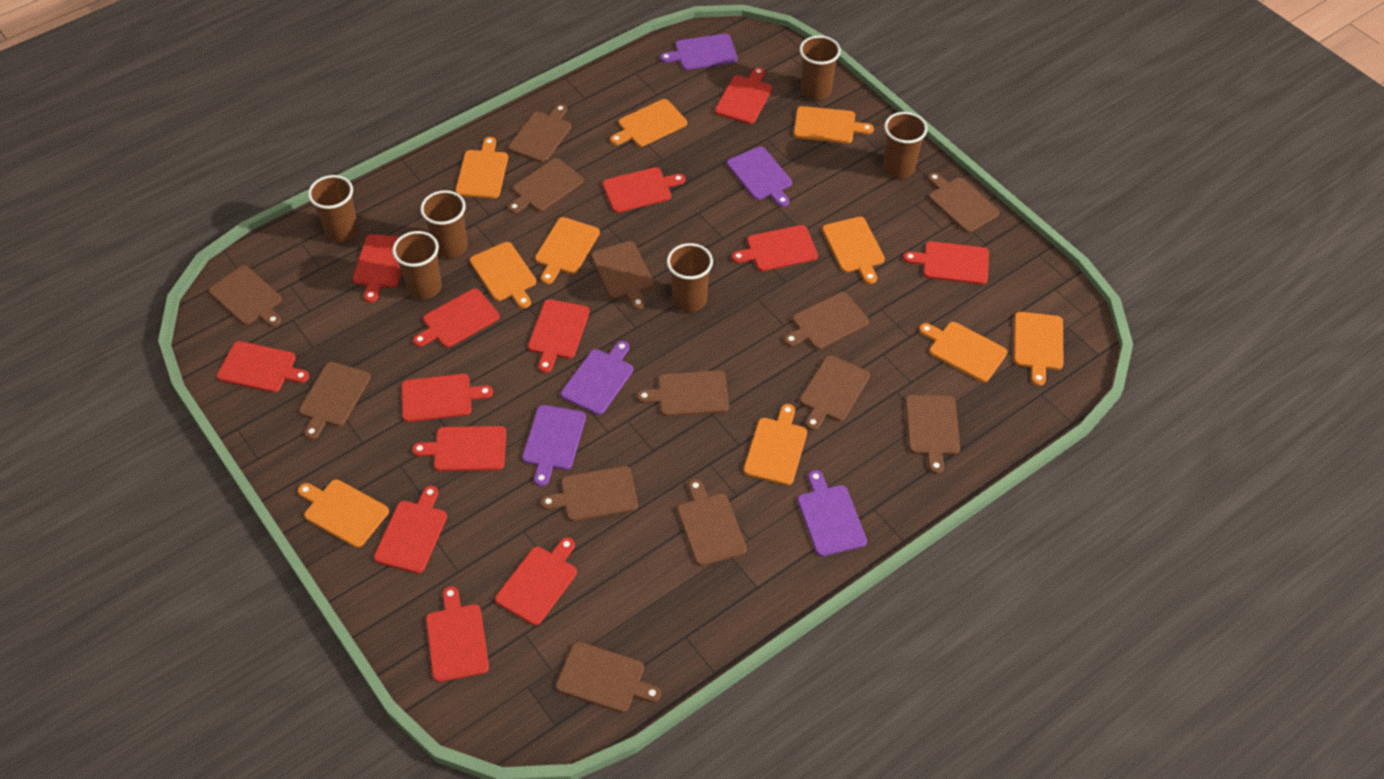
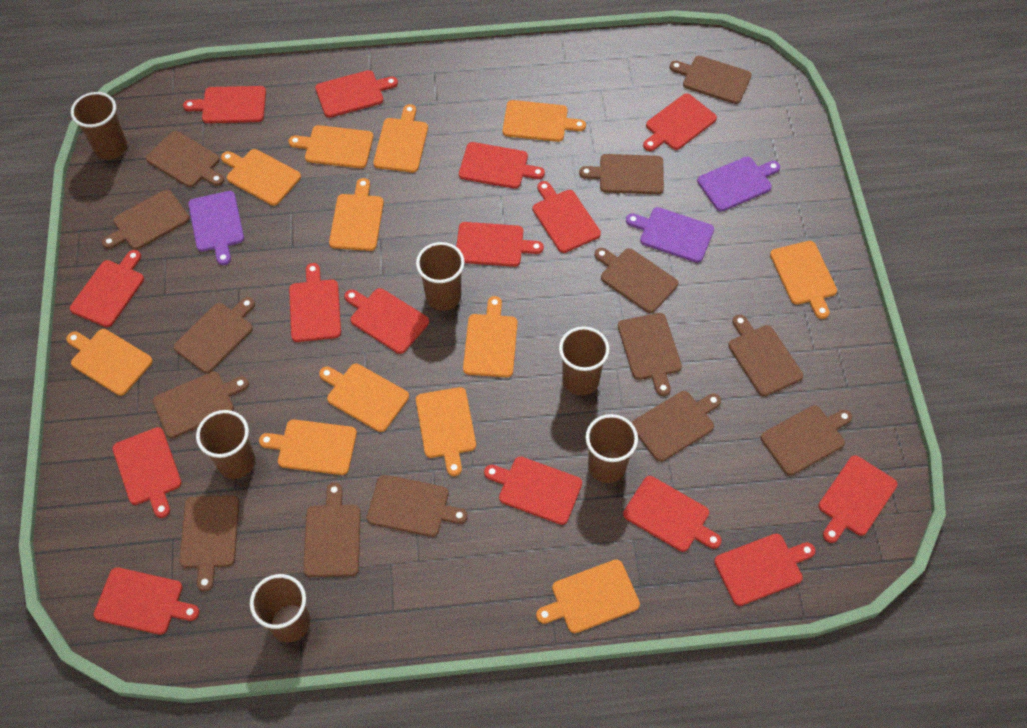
brown cutting board: 13 -> 14
orange cutting board: 10 -> 12
purple cutting board: 5 -> 3
red cutting board: 13 -> 15

